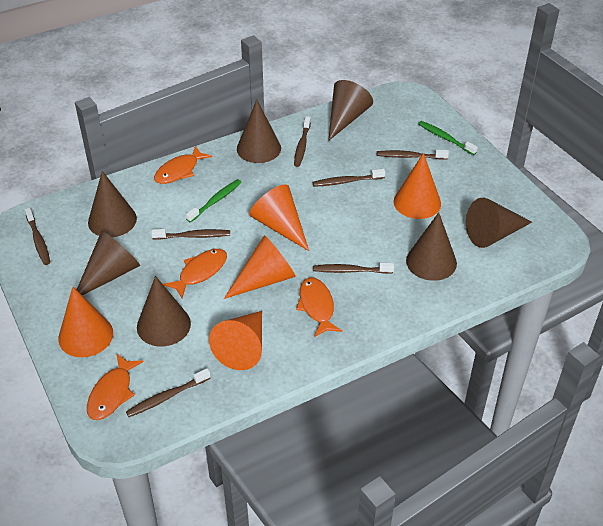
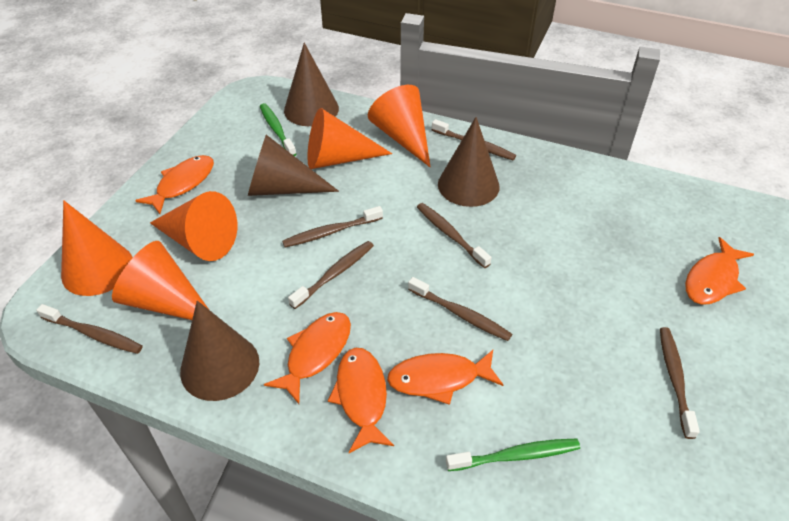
brown cone: 7 -> 4
orange fish: 4 -> 5

